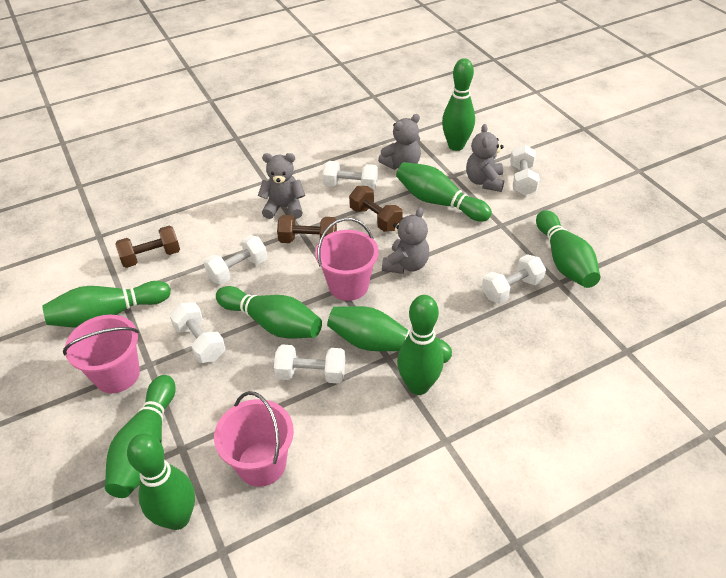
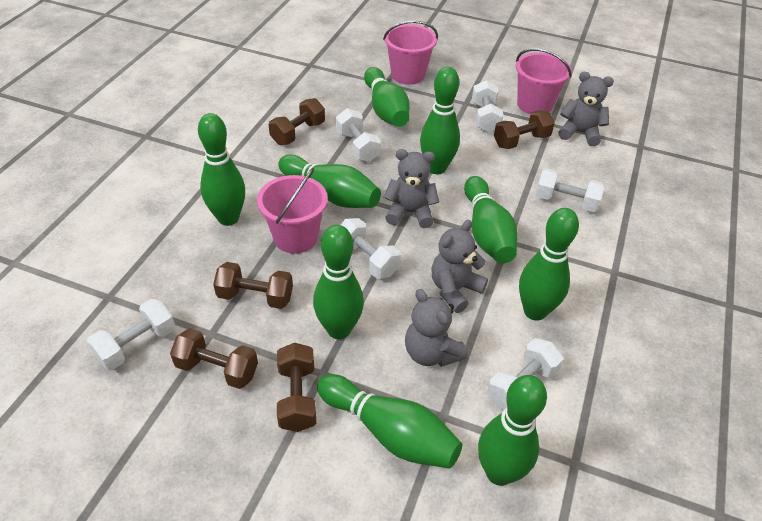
brown dumbbell: 3 -> 5

